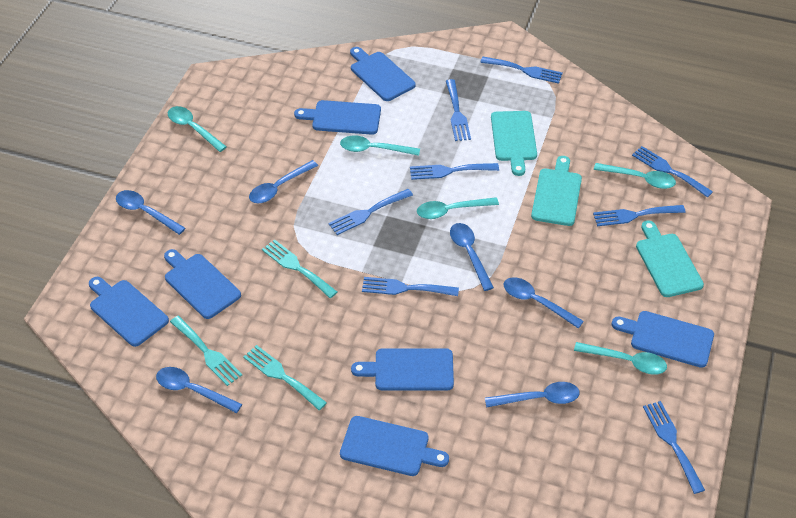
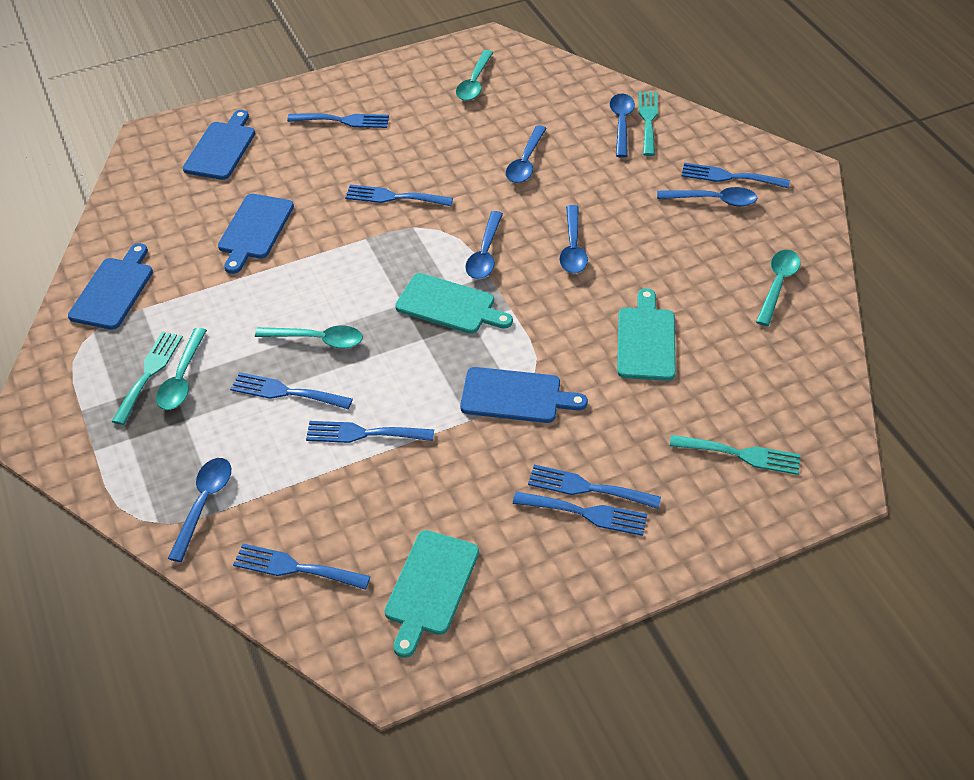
blue cutting board: 7 -> 4
turquoise spoon: 5 -> 4

